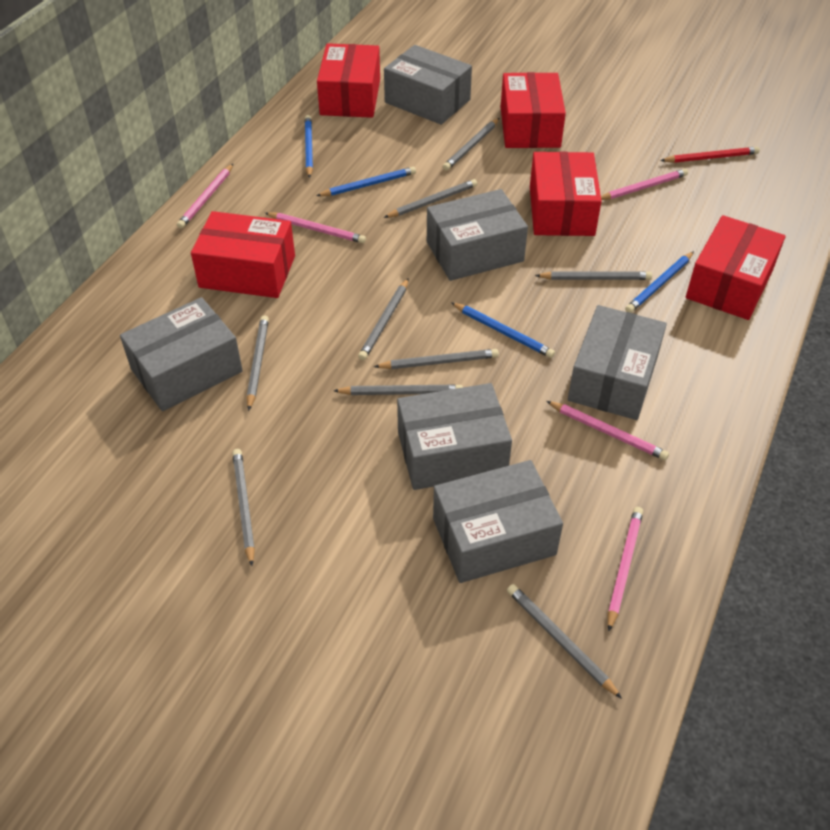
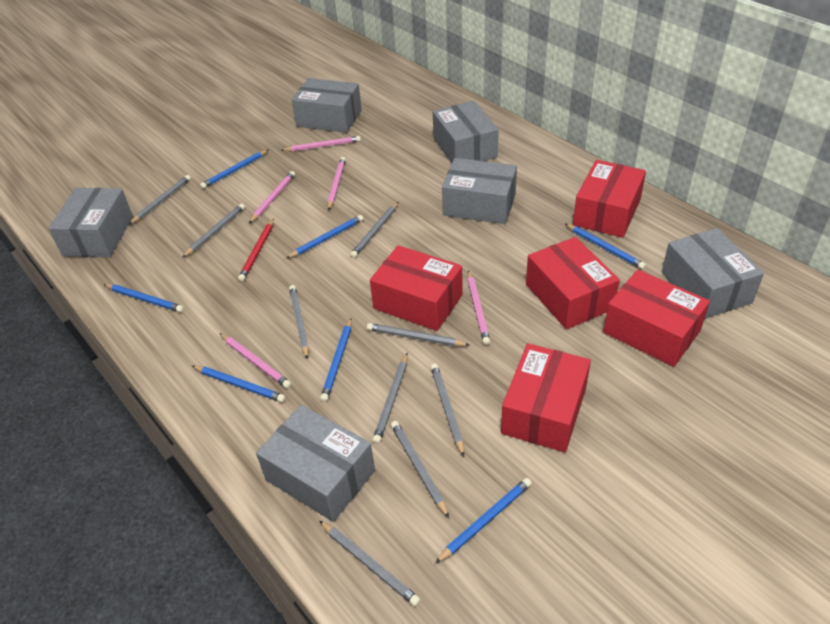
blue pencil: 4 -> 7

